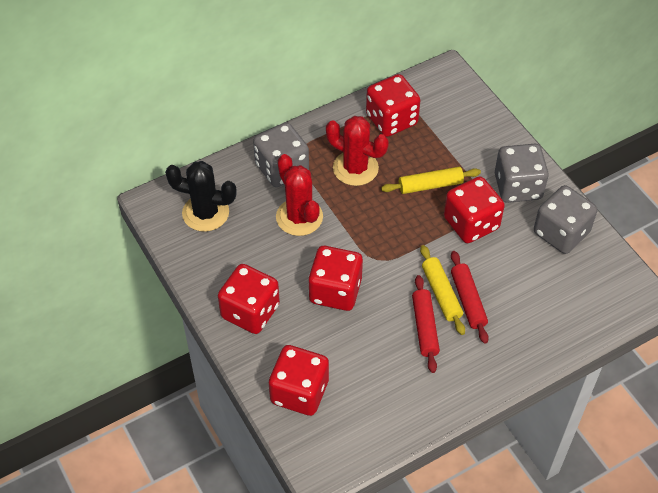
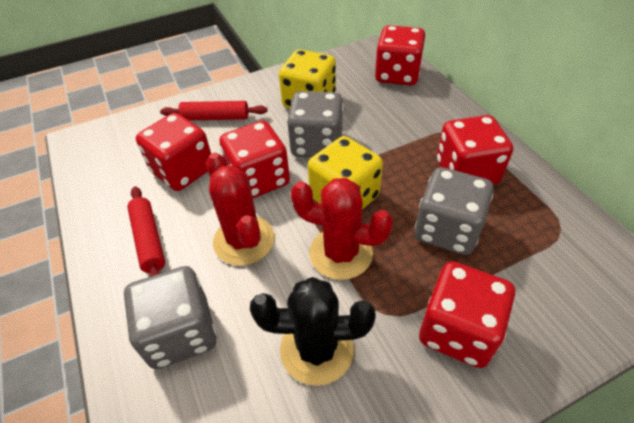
yellow dice: 0 -> 2
yellow rolling pin: 2 -> 0

